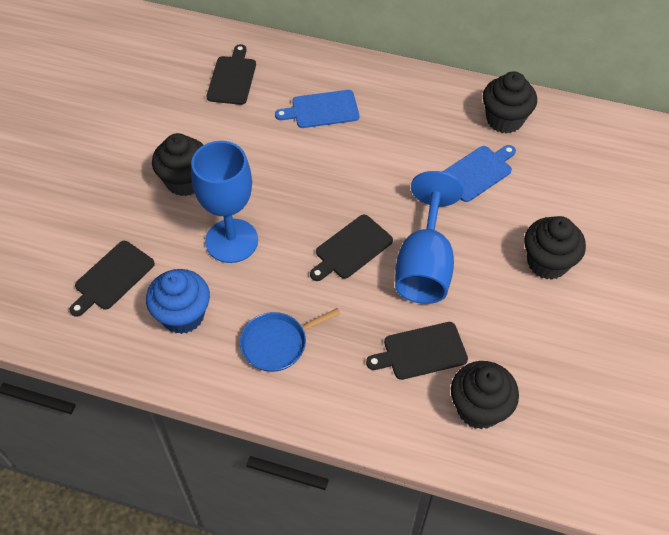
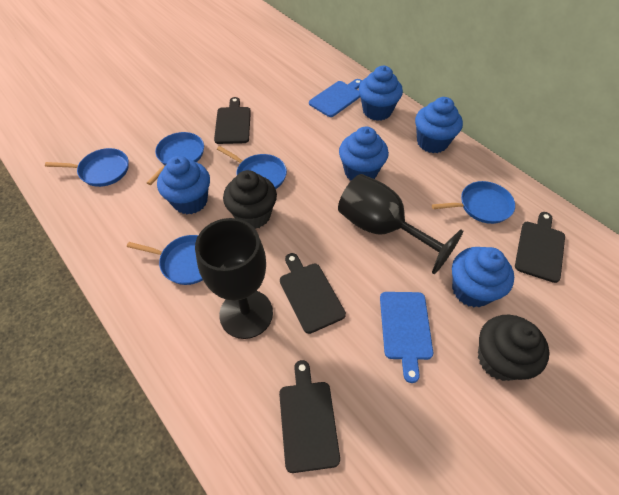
black cupcake: 4 -> 2
black goblet: 0 -> 2
blue cupcake: 1 -> 5
blue goblet: 2 -> 0
blue pan: 1 -> 5

